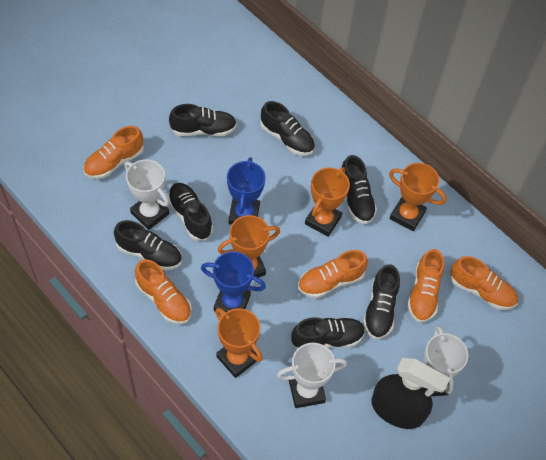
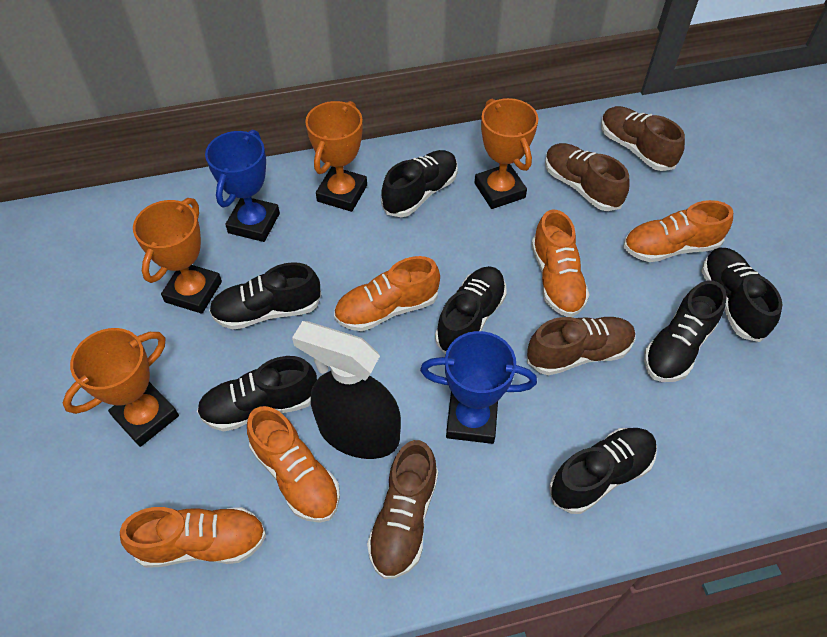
brown shoe: 0 -> 4
white trophy: 3 -> 0

